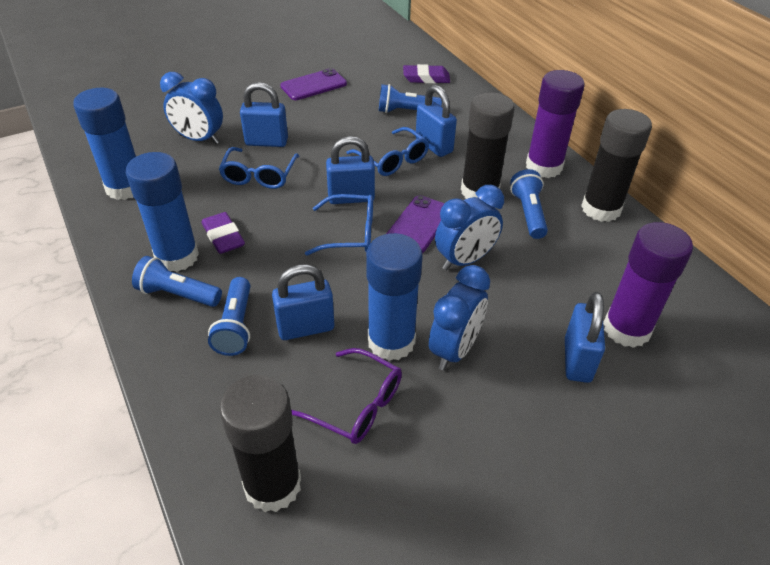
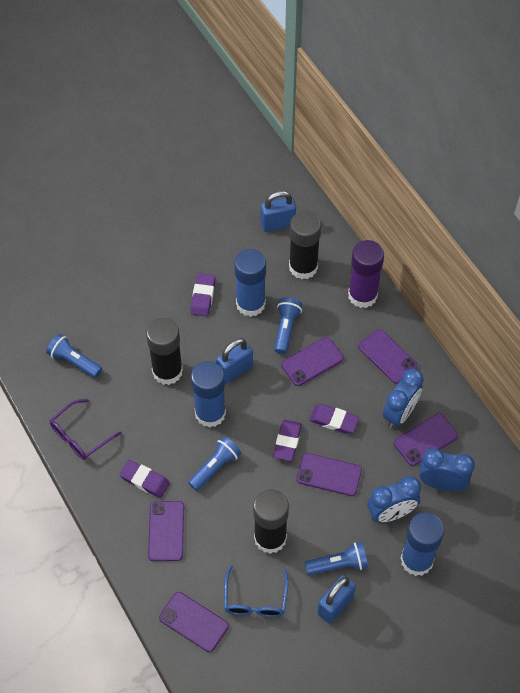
blue glasses: 3 -> 1
blue padlock: 5 -> 3
purple eraser: 2 -> 4
purple glue stick: 2 -> 1
purple phone: 2 -> 6

